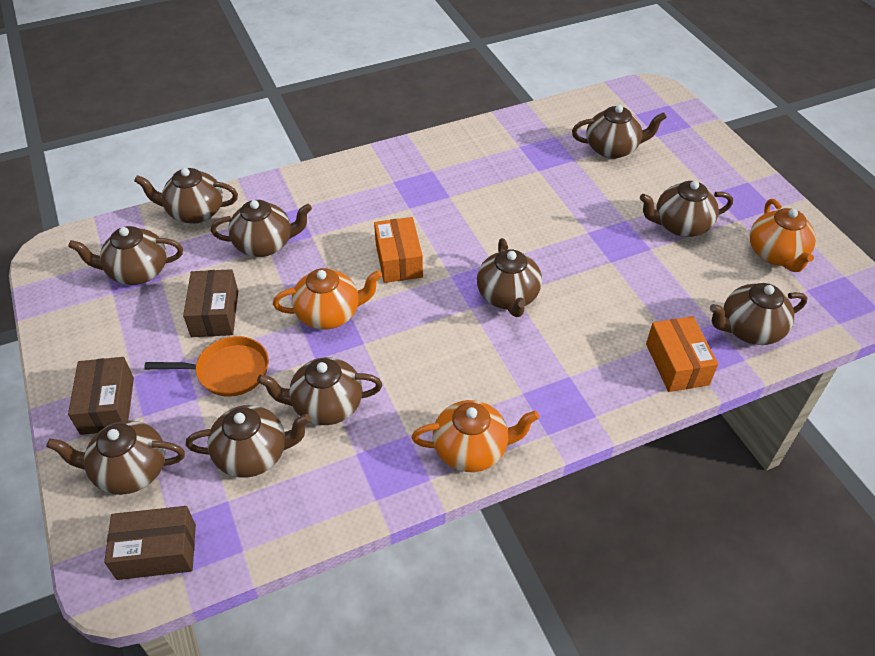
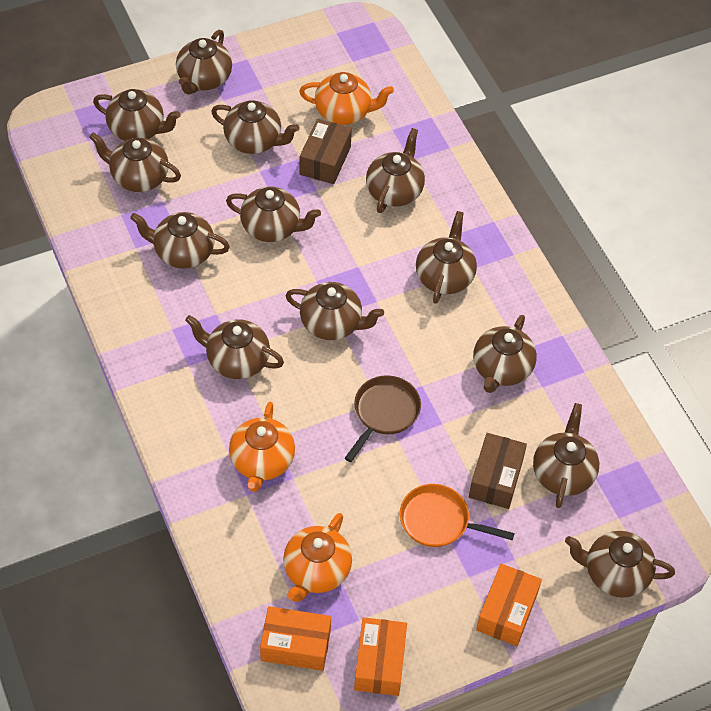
brown box: 3 -> 2
brown pan: 0 -> 1
brown teapot: 10 -> 13
orange box: 2 -> 3

